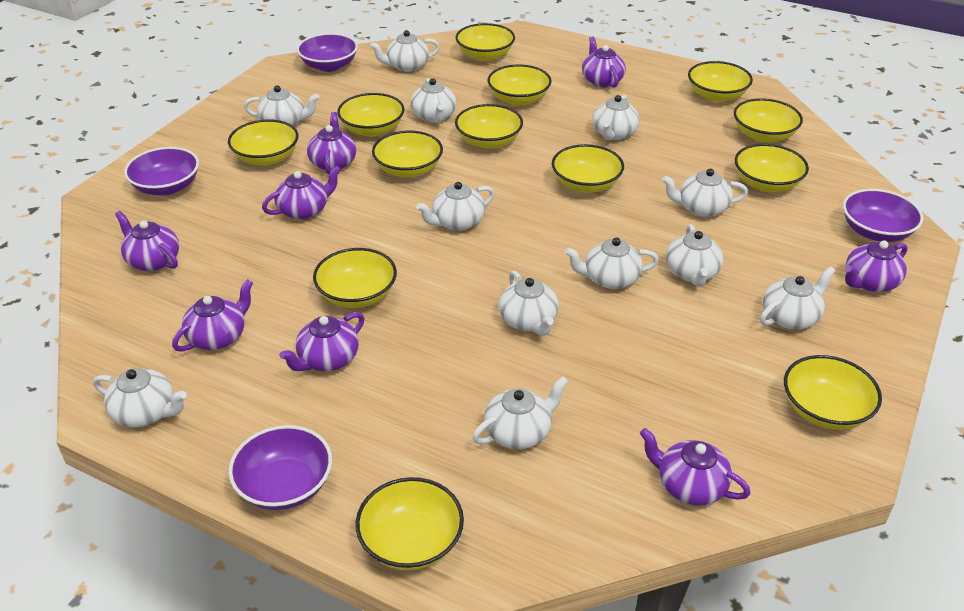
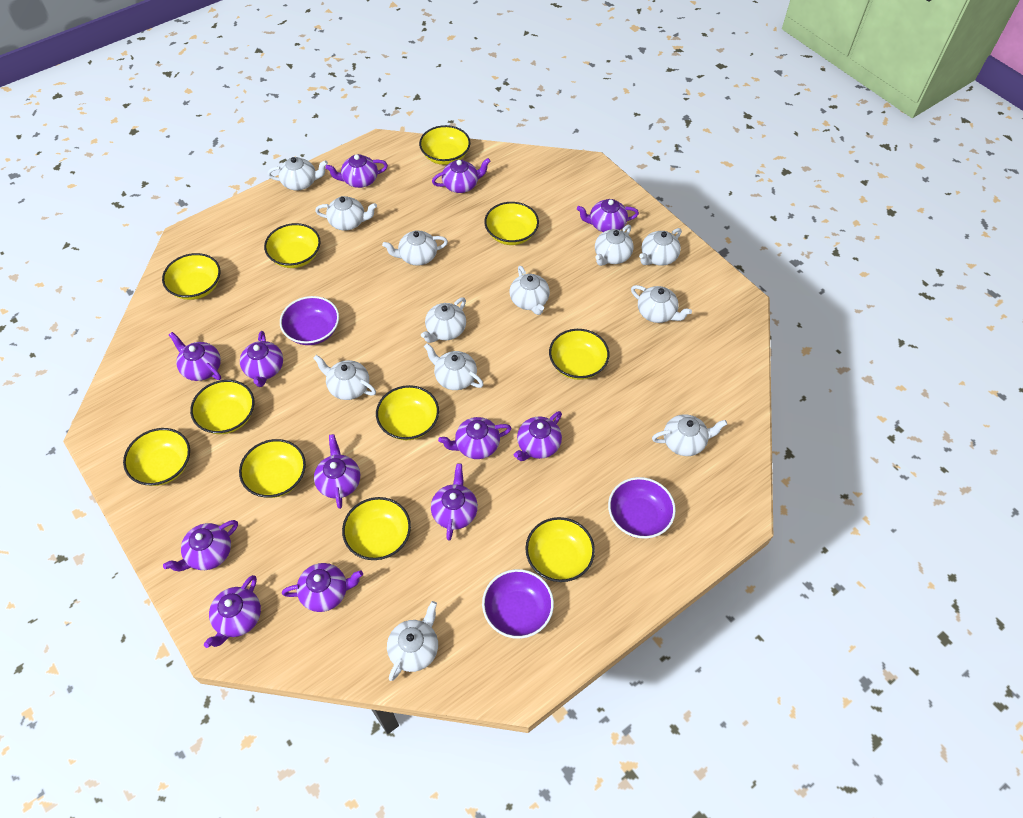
purple bowl: 4 -> 3
purple teapot: 8 -> 12
yellow bowl: 13 -> 11

